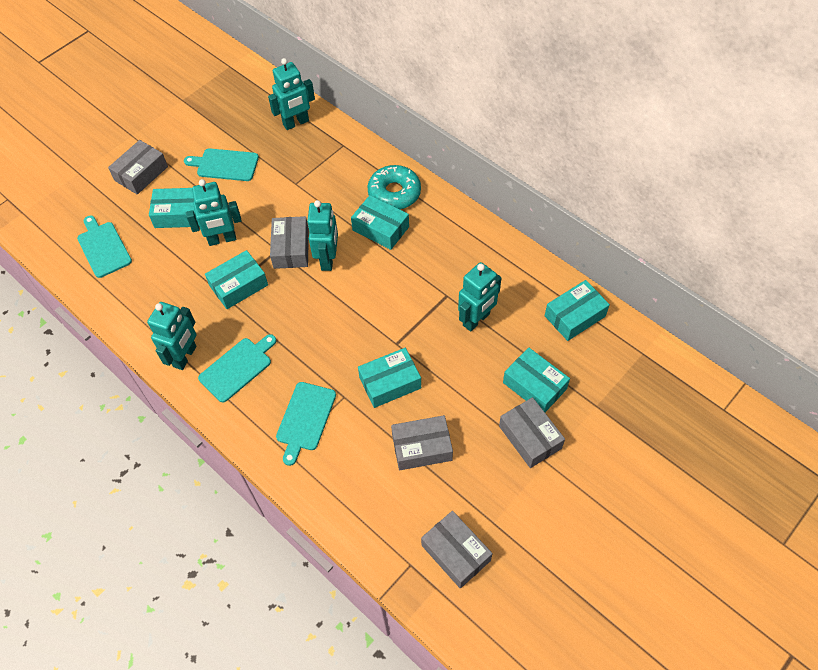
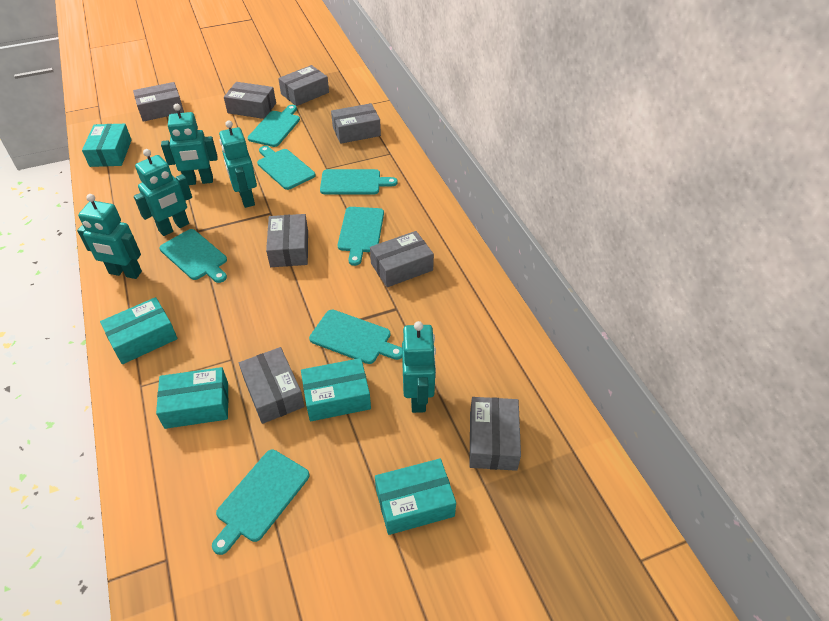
grey box: 5 -> 8
turquoise box: 6 -> 5
turquoise cutting board: 4 -> 7
turquoise donut: 1 -> 0

